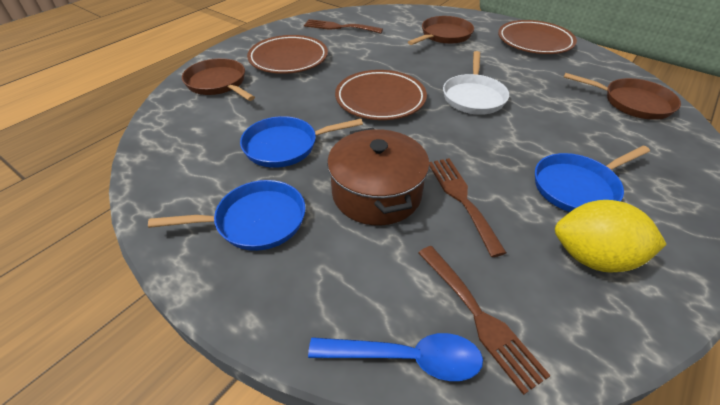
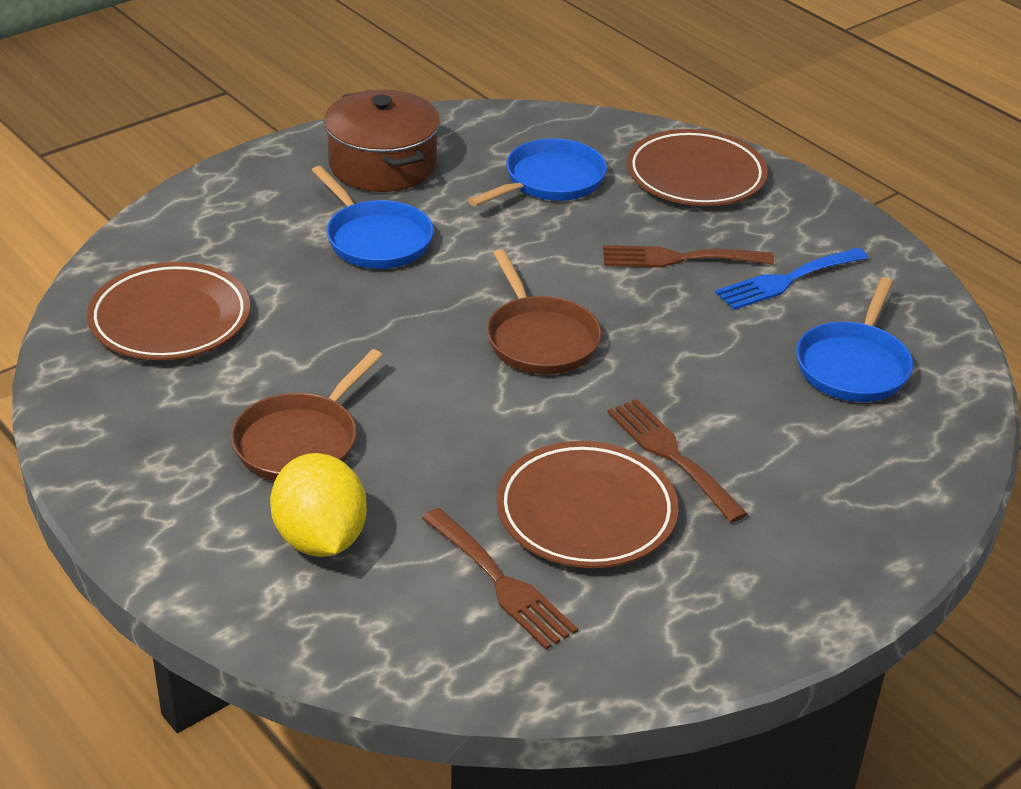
blue fork: 0 -> 1
blue spoon: 1 -> 0
brown pan: 3 -> 2
white pan: 1 -> 0

